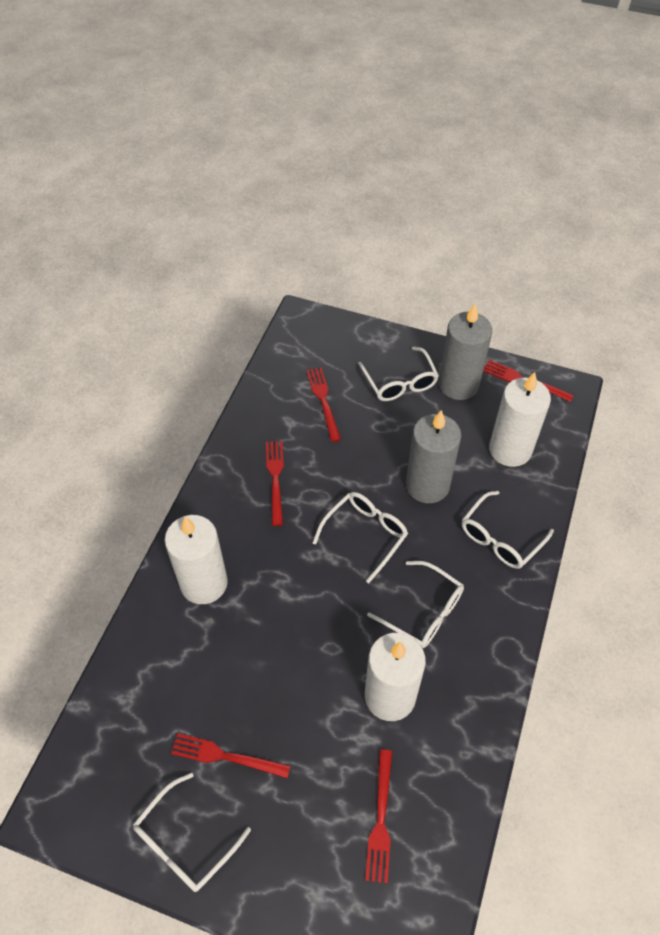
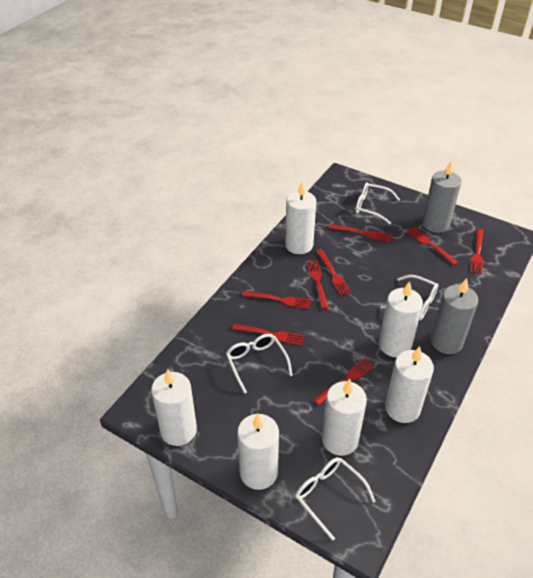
red fork: 5 -> 8
white candle: 3 -> 6
white glasses: 5 -> 4

